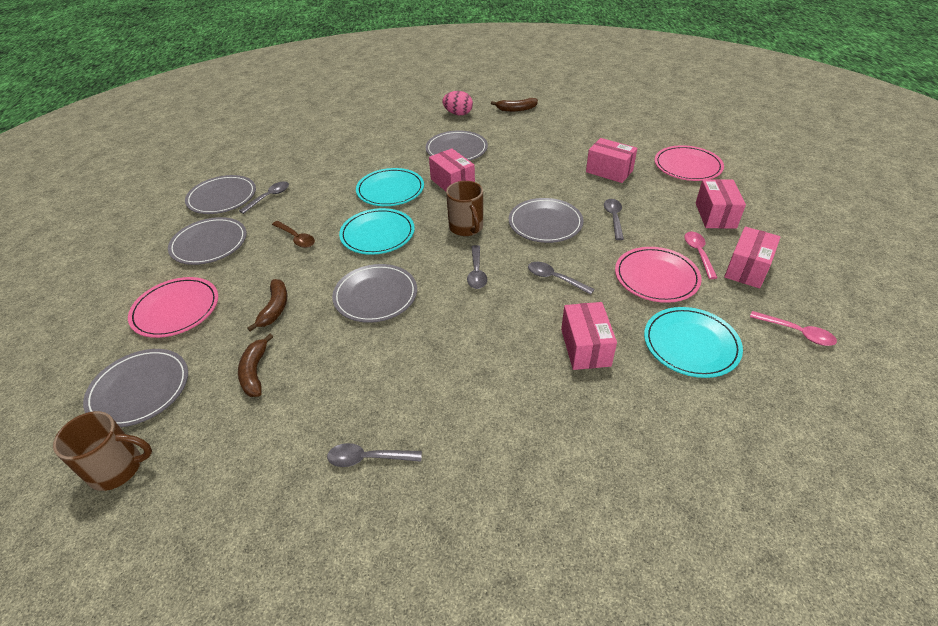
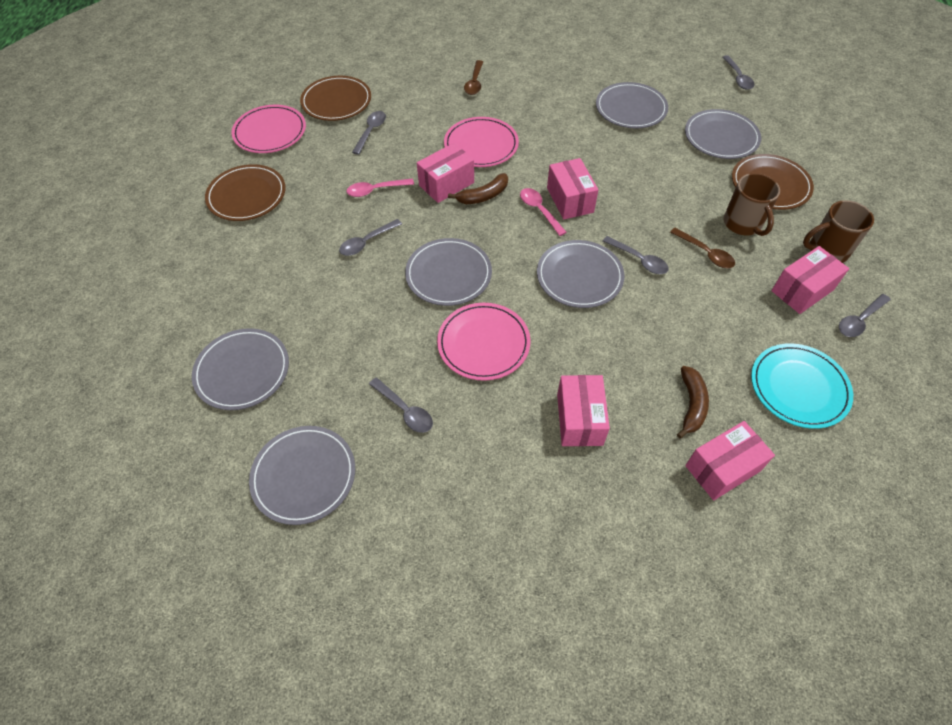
brown banana: 3 -> 2
brown plate: 0 -> 3
brown spoon: 1 -> 2
grey spoon: 5 -> 6
pink egg: 1 -> 0
turquoise plate: 3 -> 1

